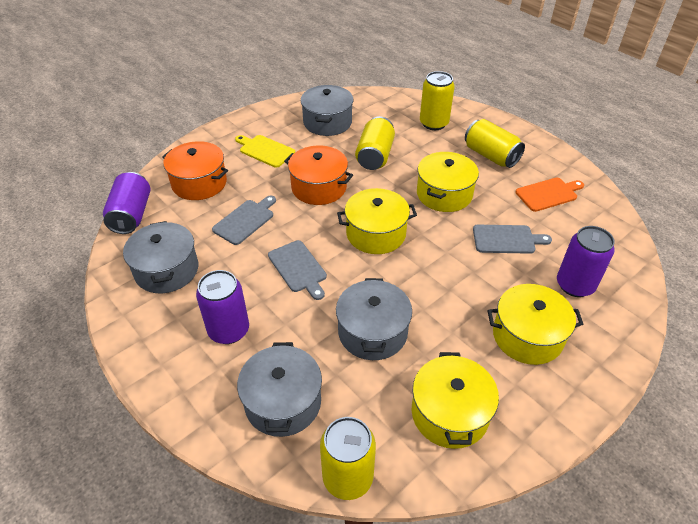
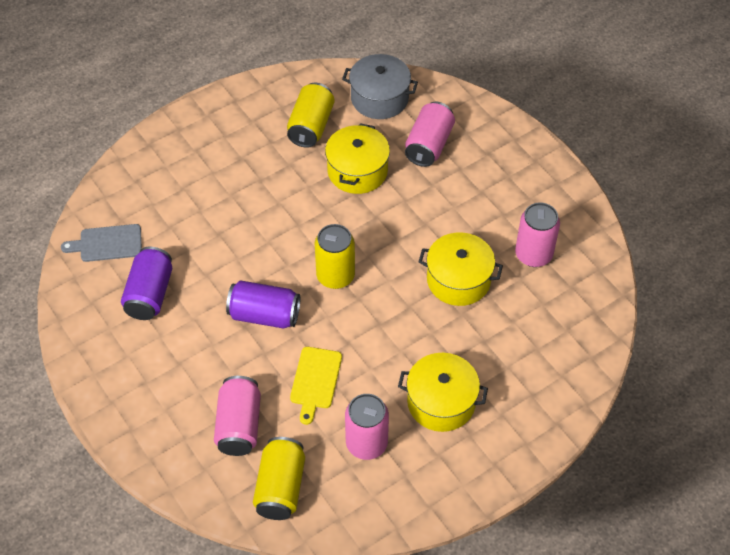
grey cutting board: 3 -> 1
grey pot: 4 -> 1
orange cutting board: 1 -> 0
orange pot: 2 -> 0
pink can: 0 -> 4
purple can: 3 -> 2
yellow can: 4 -> 3
yellow pot: 4 -> 3

